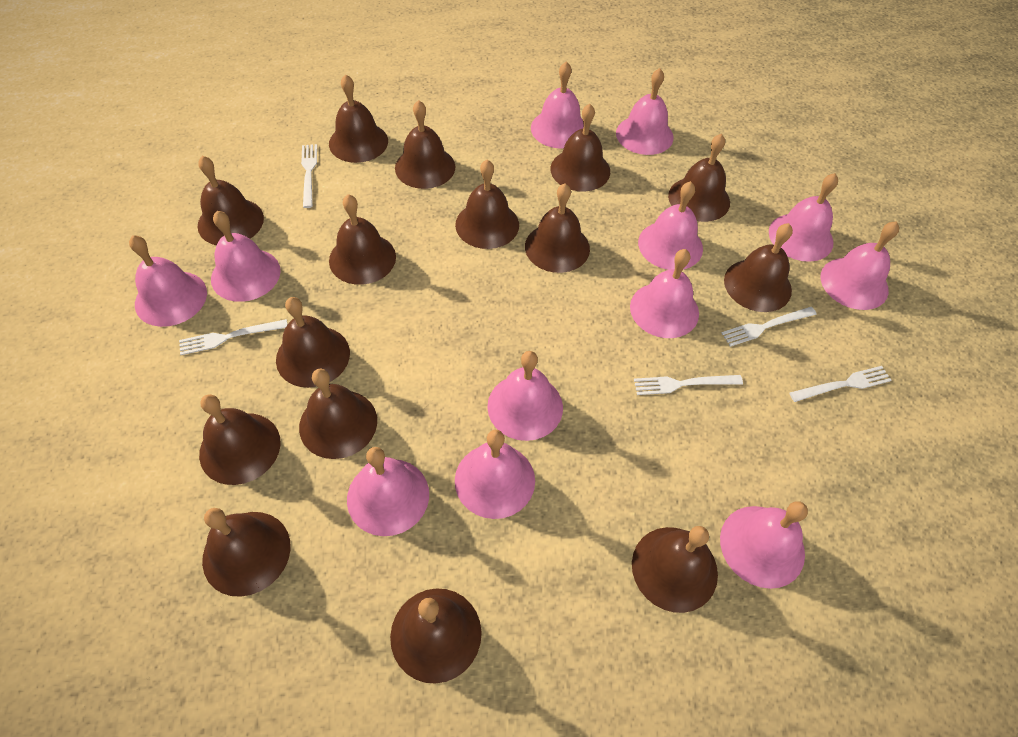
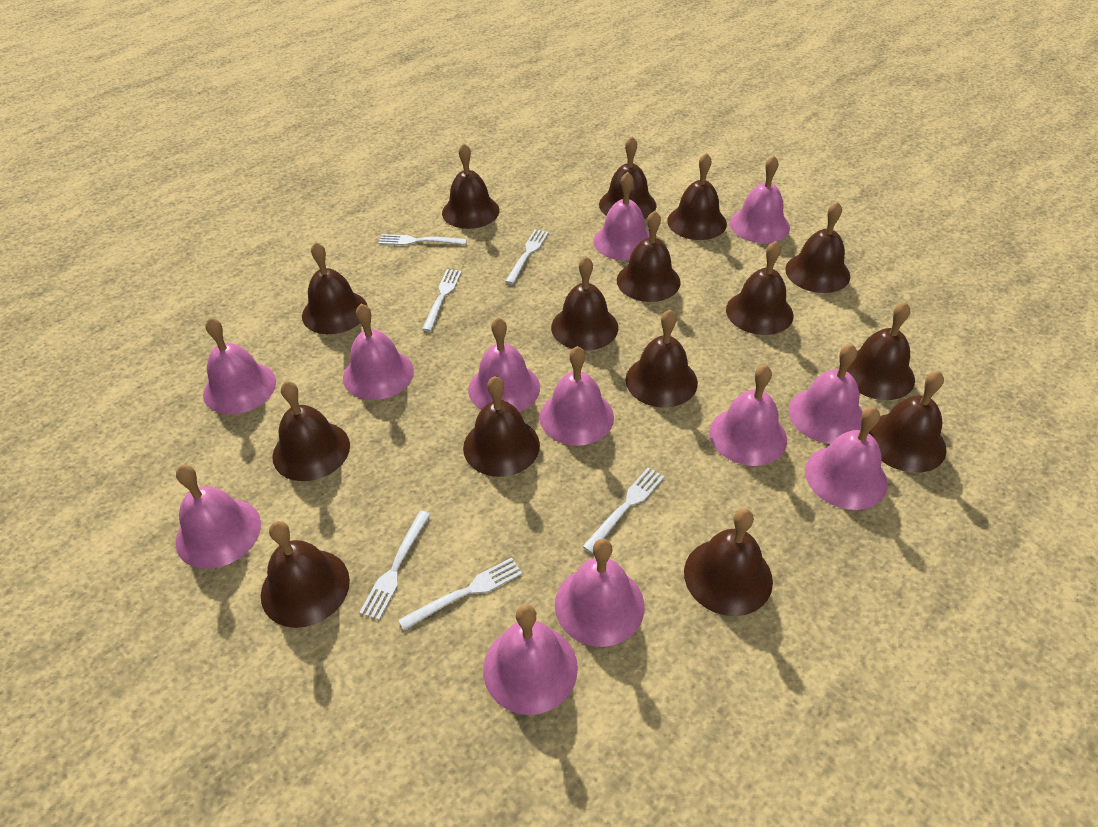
white fork: 5 -> 6

